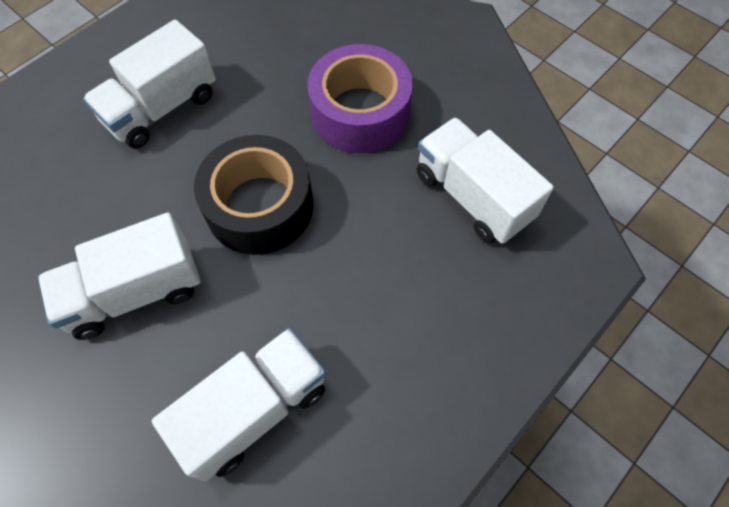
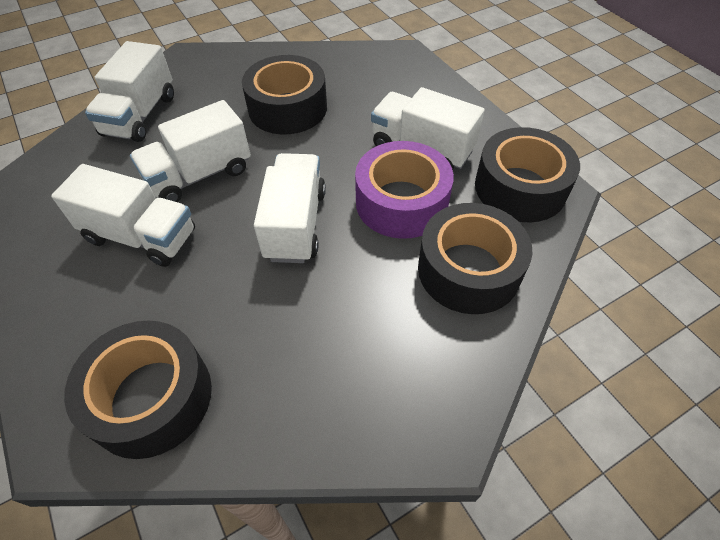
black tape: 1 -> 4
white truck: 4 -> 5

